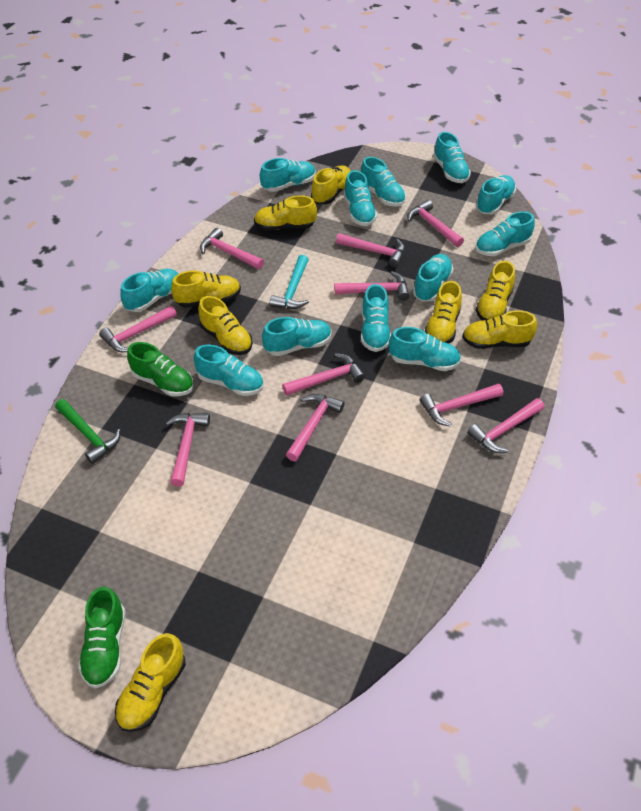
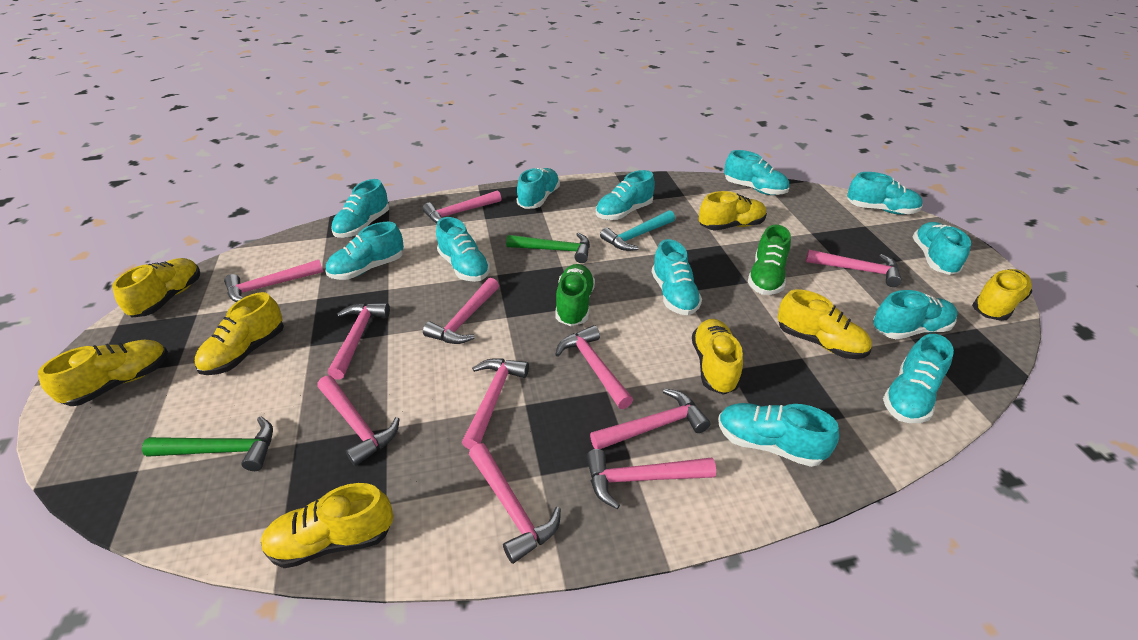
green hammer: 1 -> 2
pink hammer: 10 -> 11

